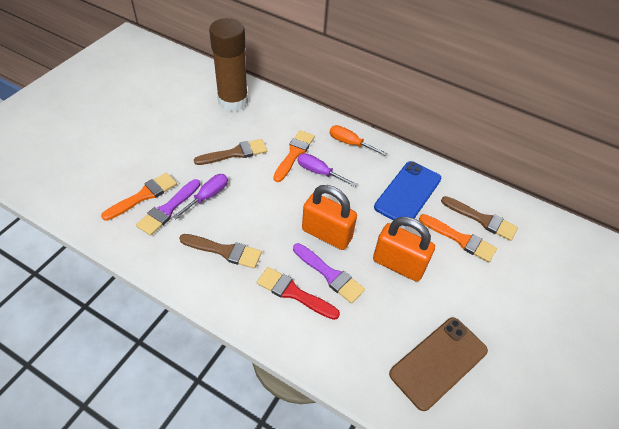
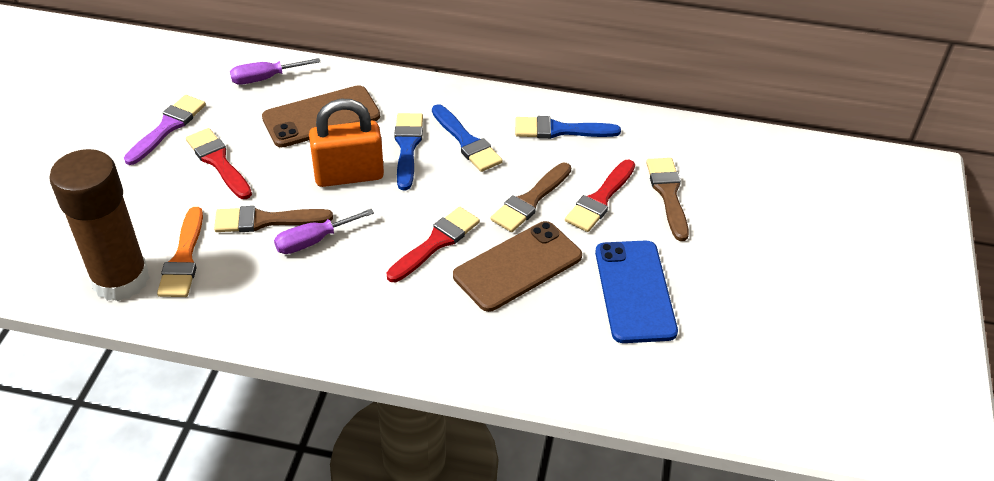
blue brush: 0 -> 3
brown phone: 1 -> 2
orange brush: 3 -> 1
orange padlock: 2 -> 1
orange screwdriver: 1 -> 0
purple brush: 2 -> 1
red brush: 1 -> 3

